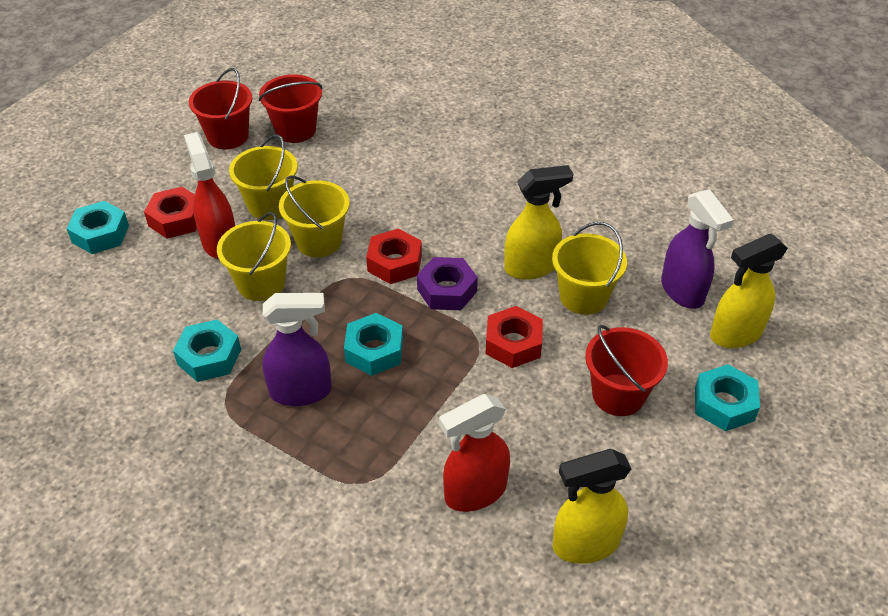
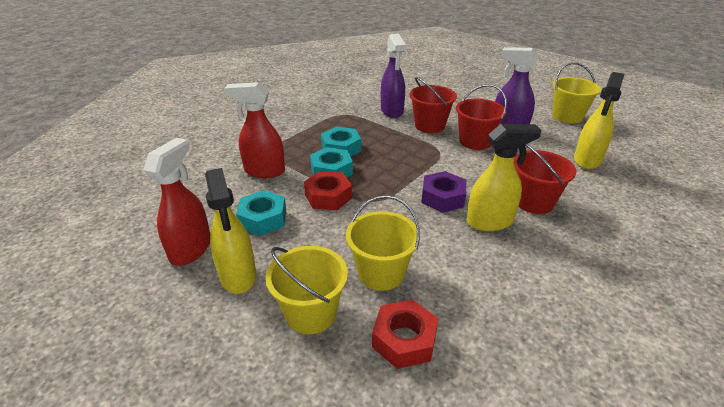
red nut: 3 -> 2
turquoise nut: 4 -> 3
yellow bucket: 4 -> 3

